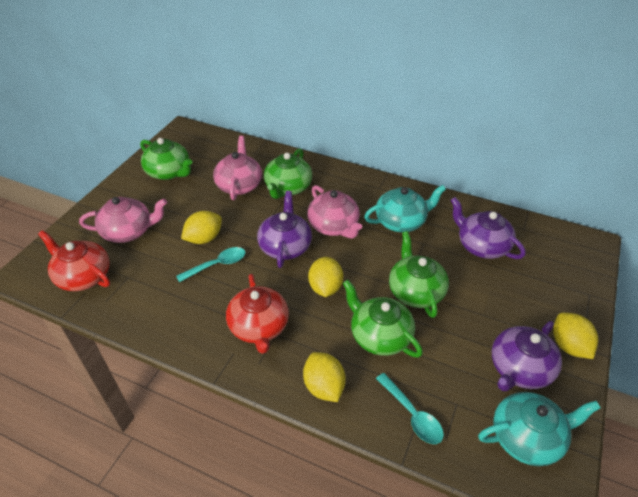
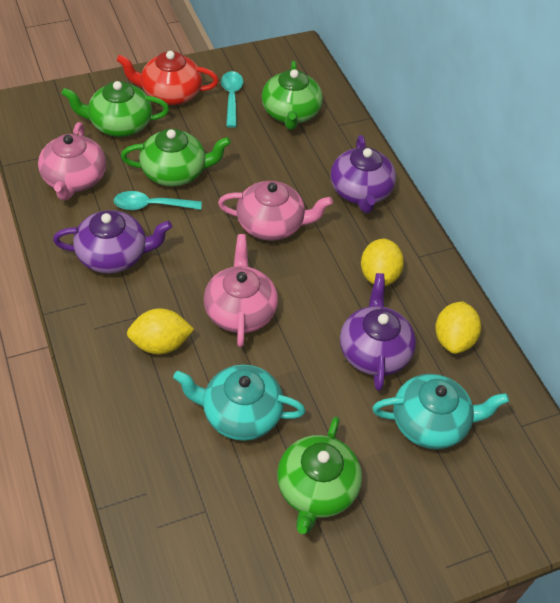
red teapot: 2 -> 1
yellow lemon: 4 -> 3

